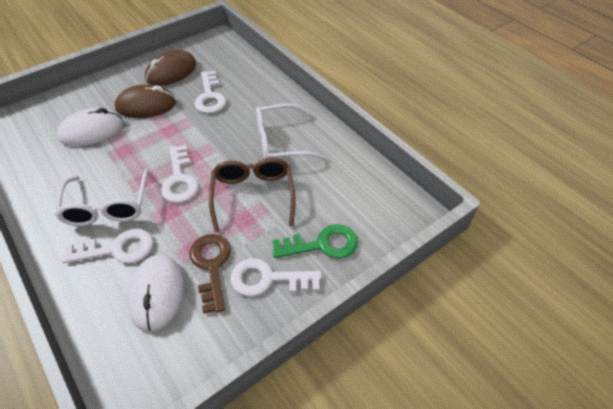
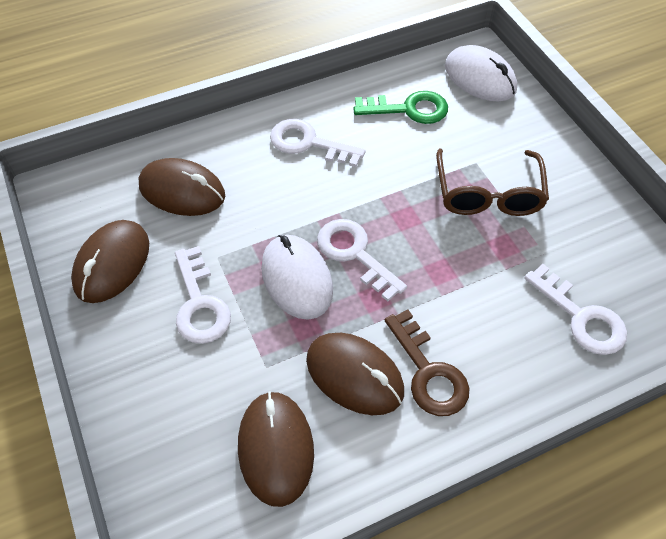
brown mouse: 2 -> 4
white glasses: 2 -> 0

